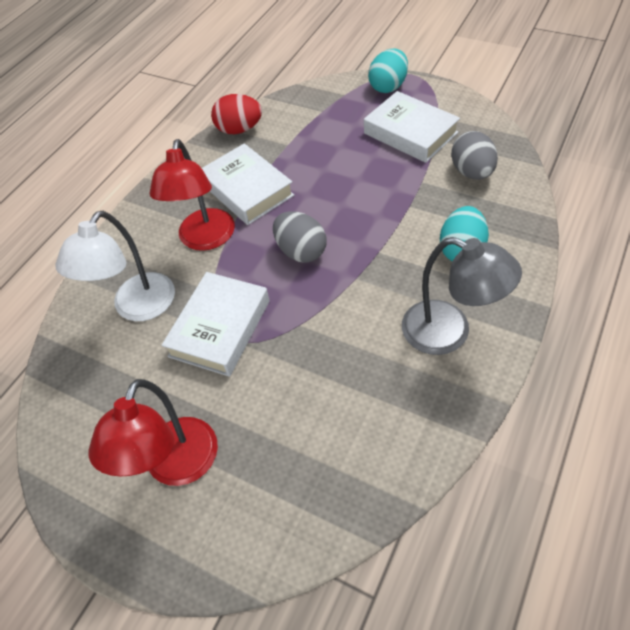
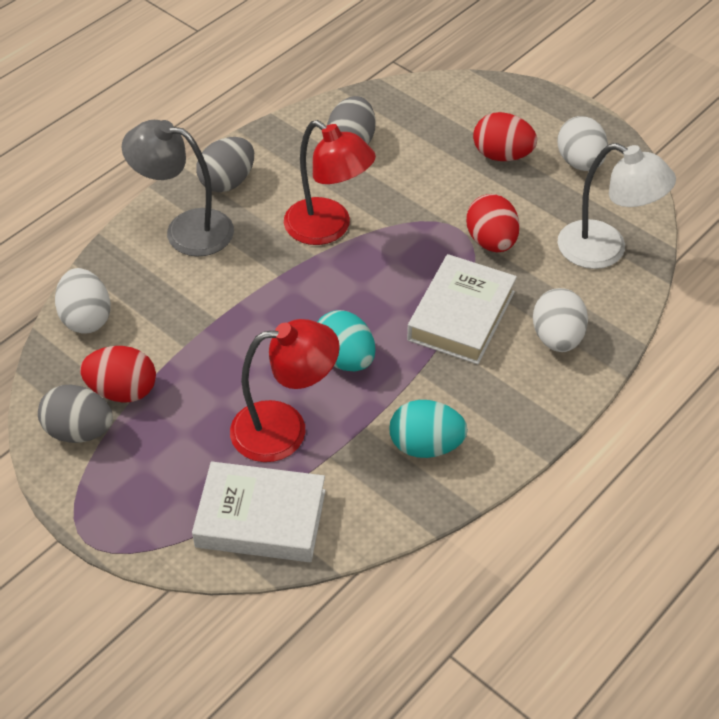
grey egg: 2 -> 3
red egg: 1 -> 3
white book: 3 -> 2
white egg: 0 -> 3

